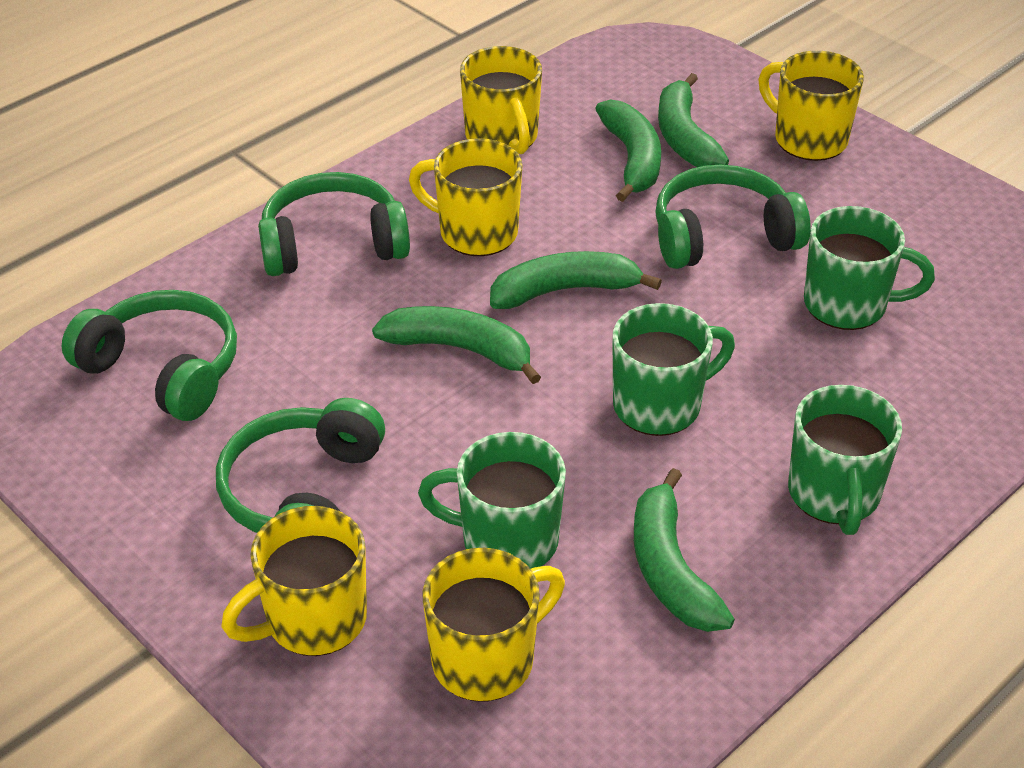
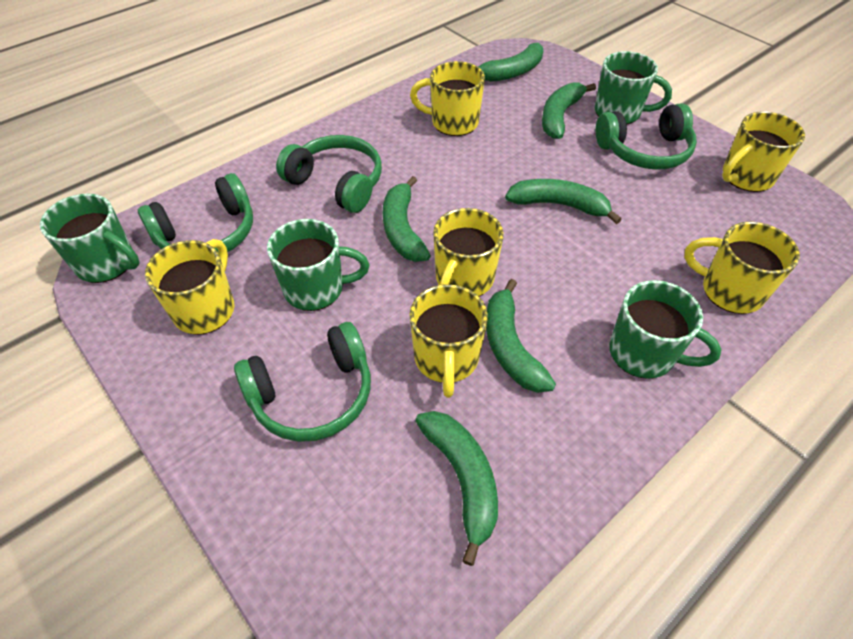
green banana: 5 -> 6
yellow mug: 5 -> 6

